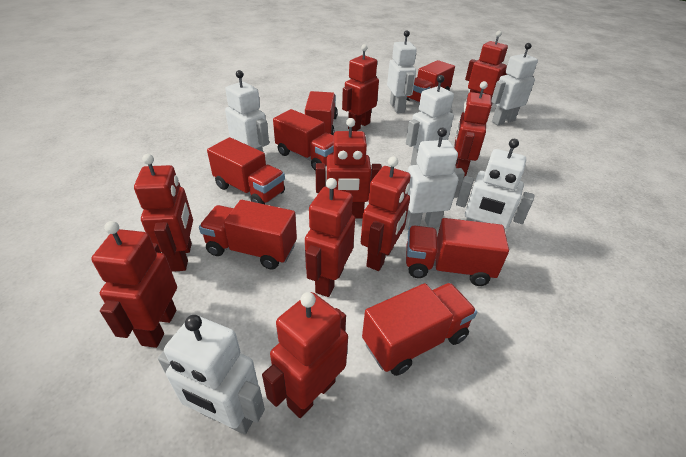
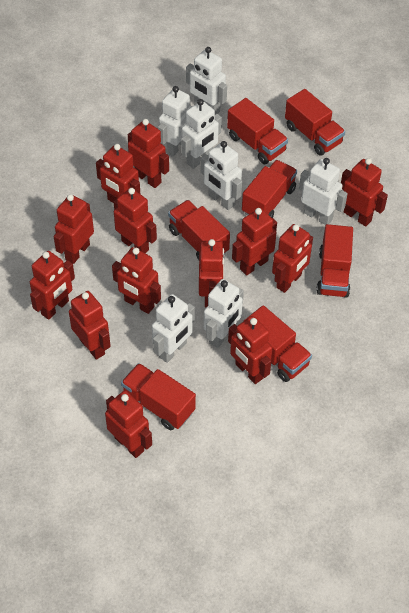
red robot: 9 -> 13

